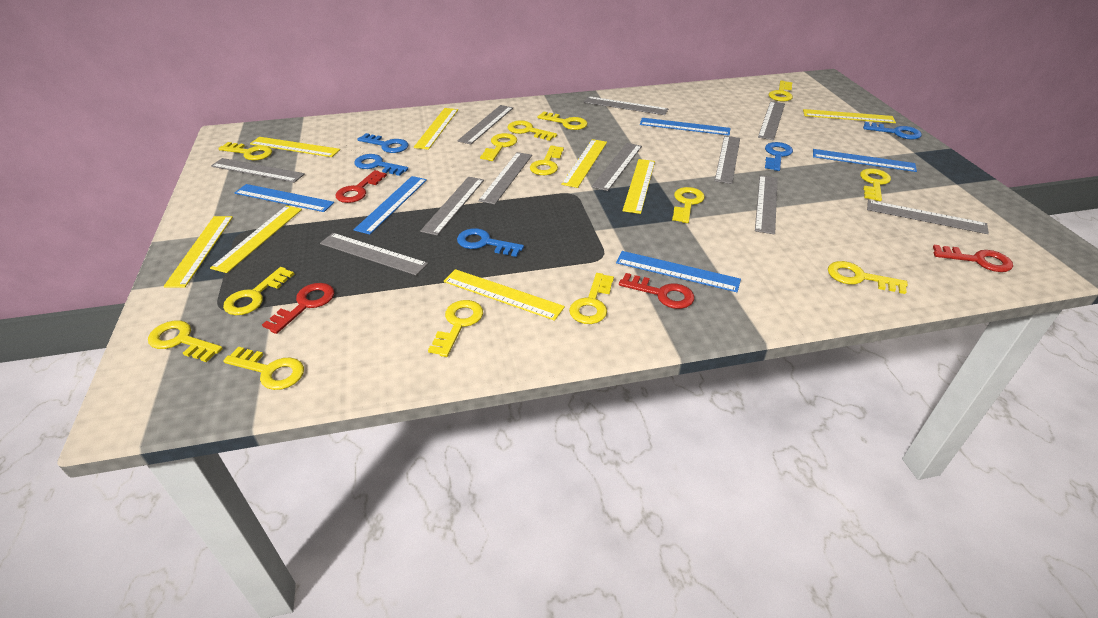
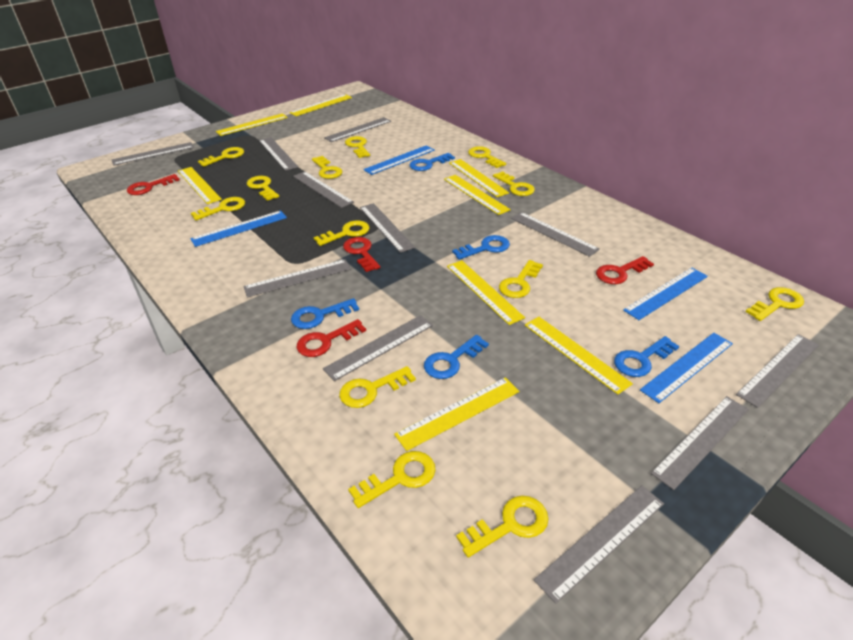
blue ruler: 5 -> 4
yellow key: 14 -> 13

